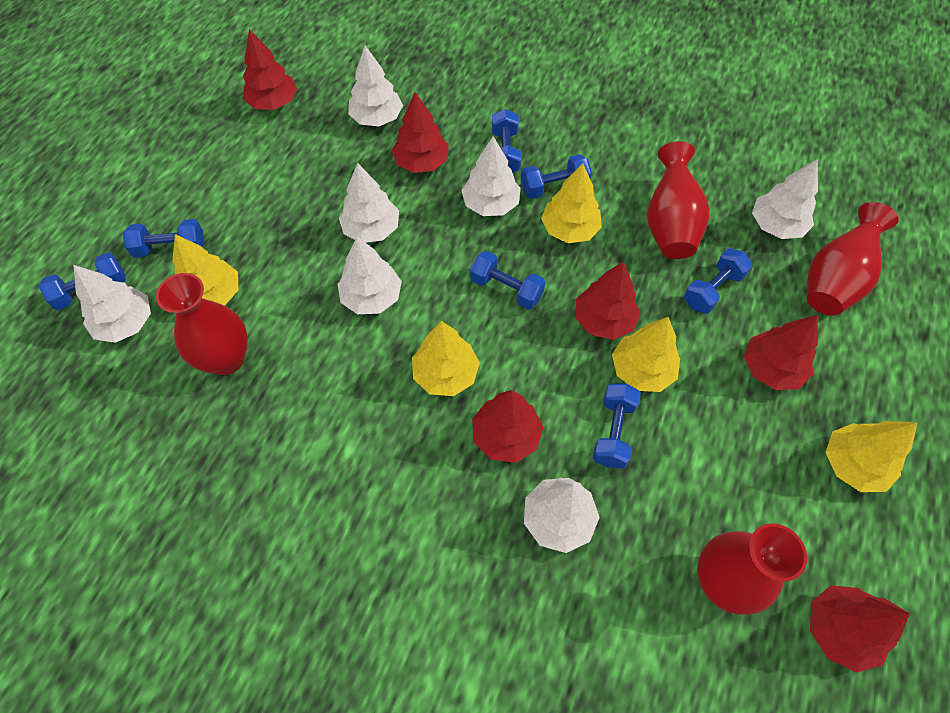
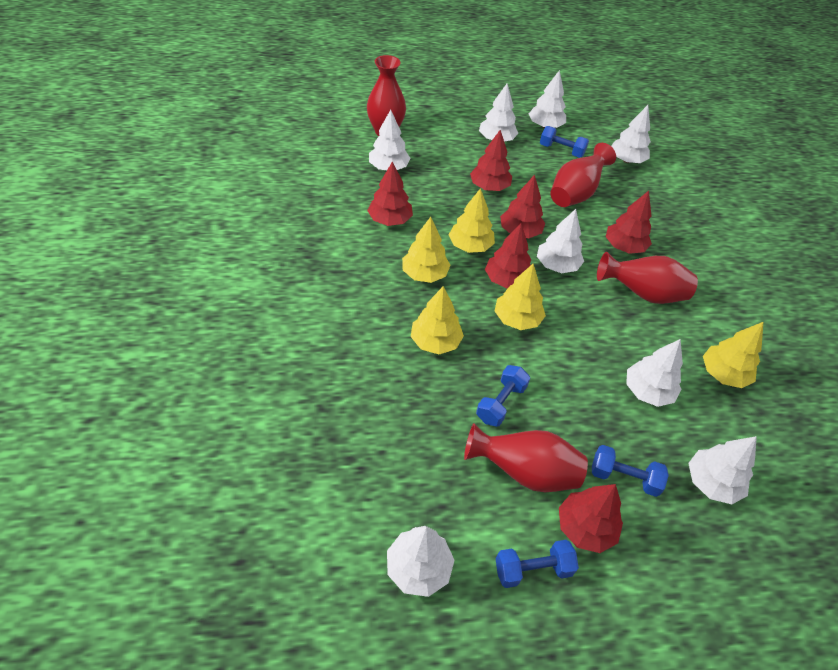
blue dumbbell: 7 -> 4
white tree: 7 -> 8

